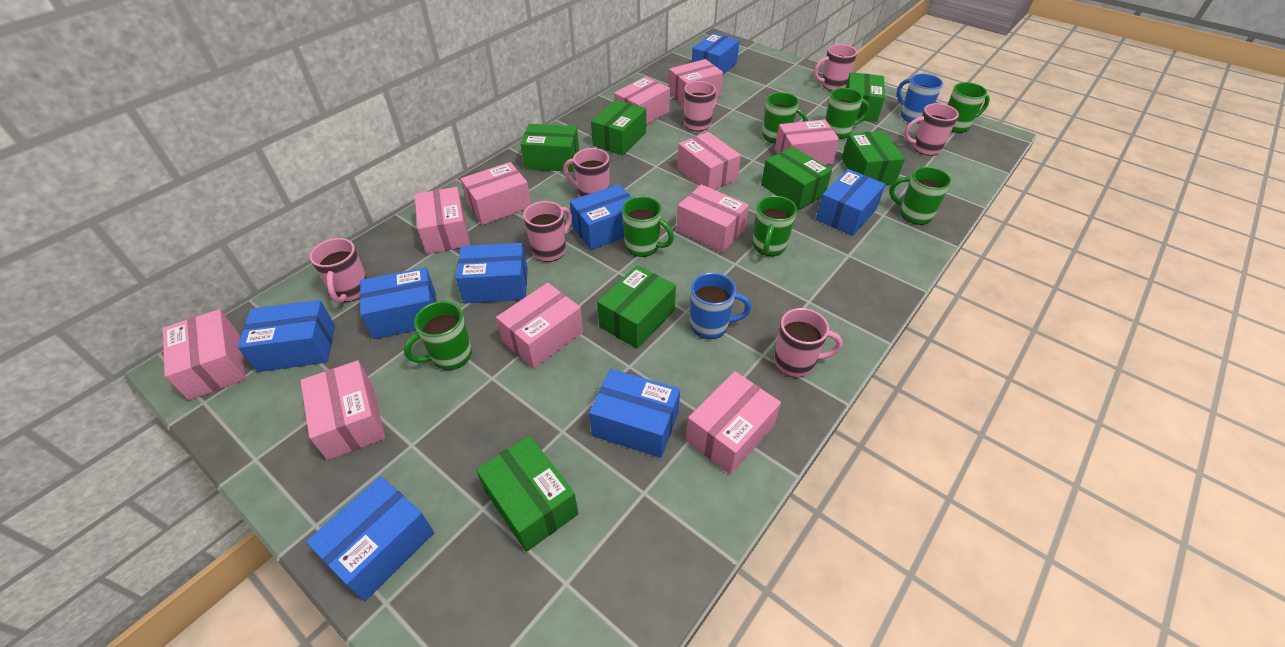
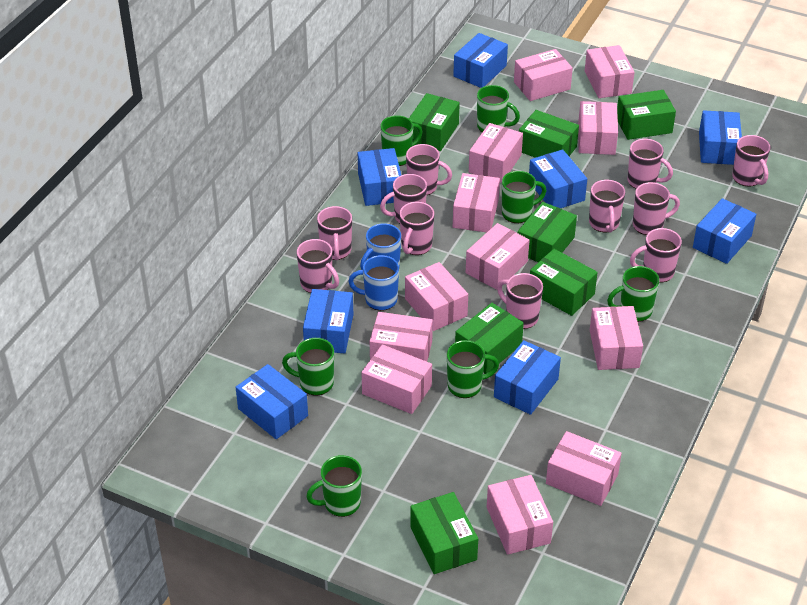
pink box: 11 -> 12
pink mug: 7 -> 11

